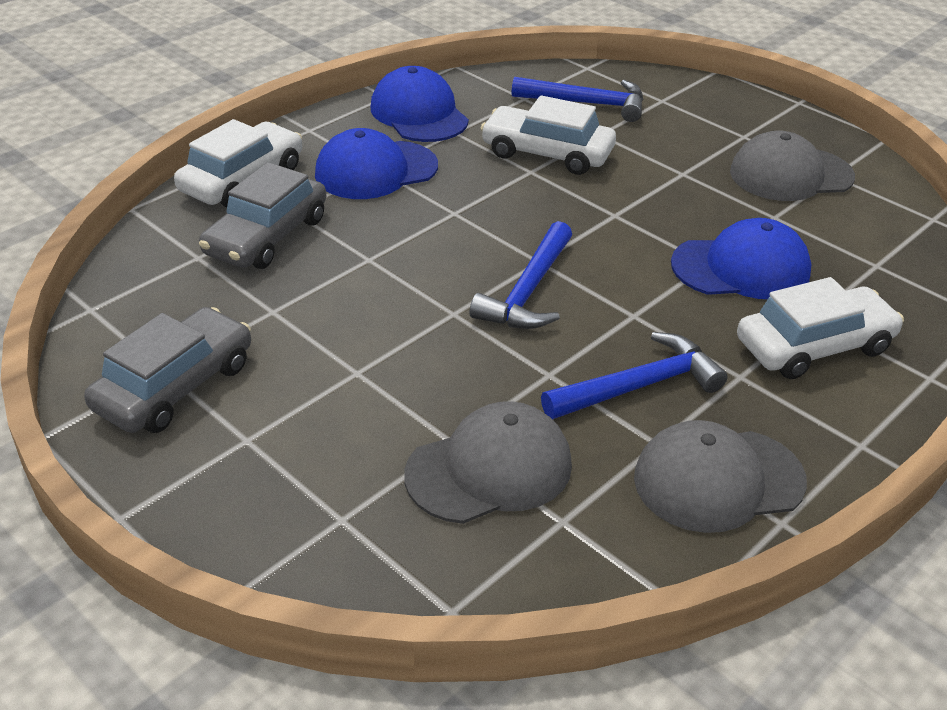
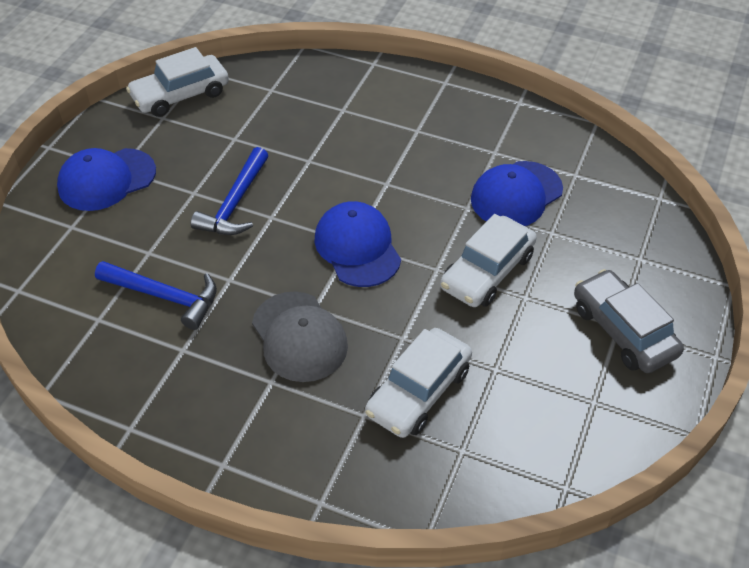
blue hammer: 3 -> 2
grey cap: 3 -> 1
grey car: 2 -> 1

